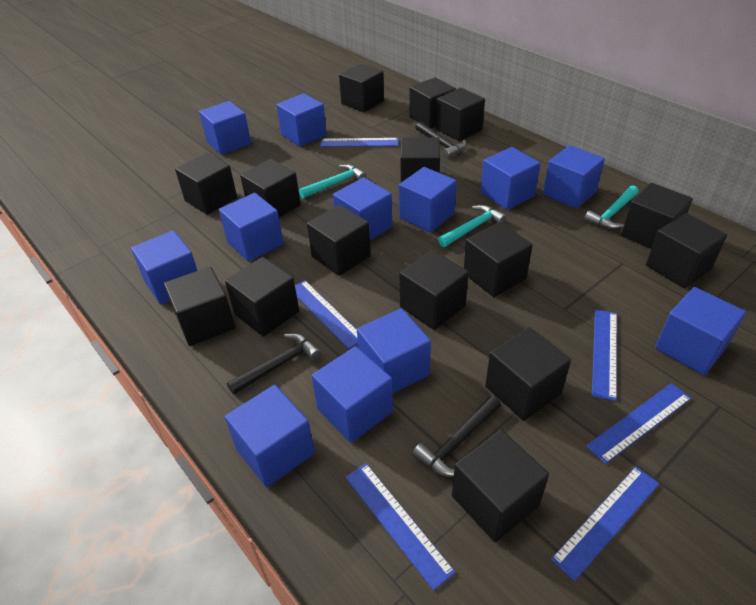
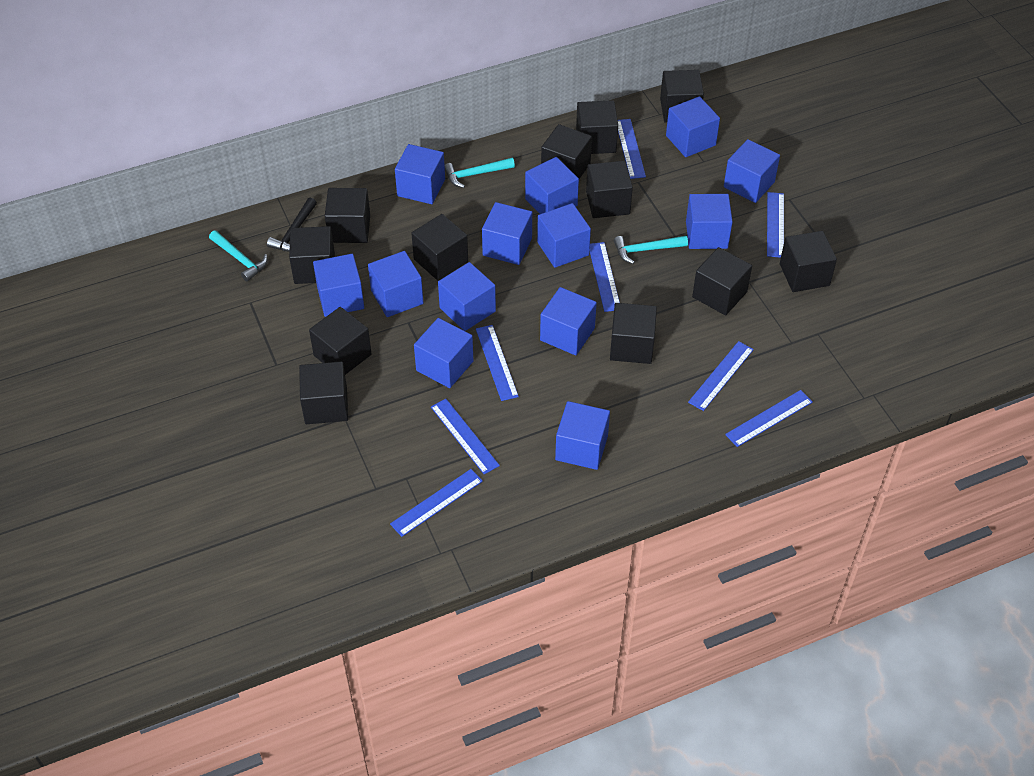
black cube: 15 -> 12
black hammer: 3 -> 1
blue cube: 12 -> 13
blue ruler: 6 -> 8

